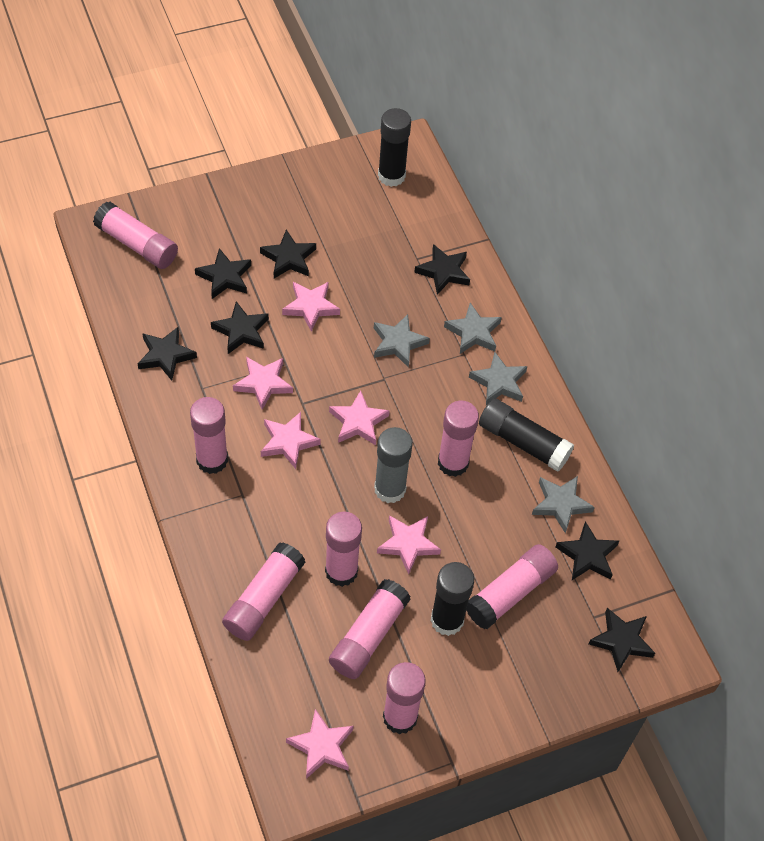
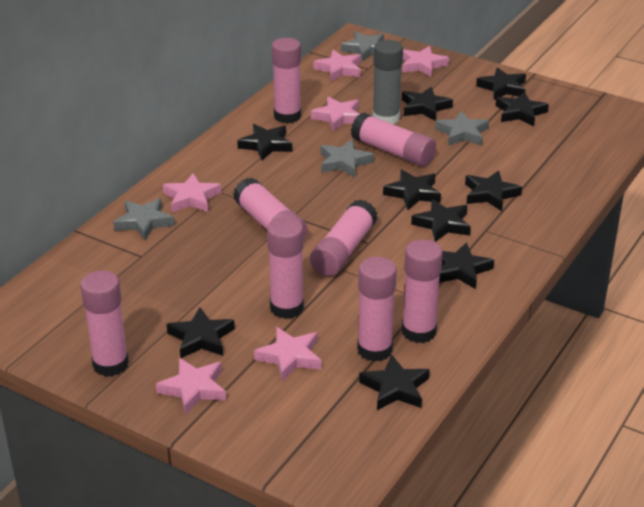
black glue stick: 3 -> 0
black star: 7 -> 10

